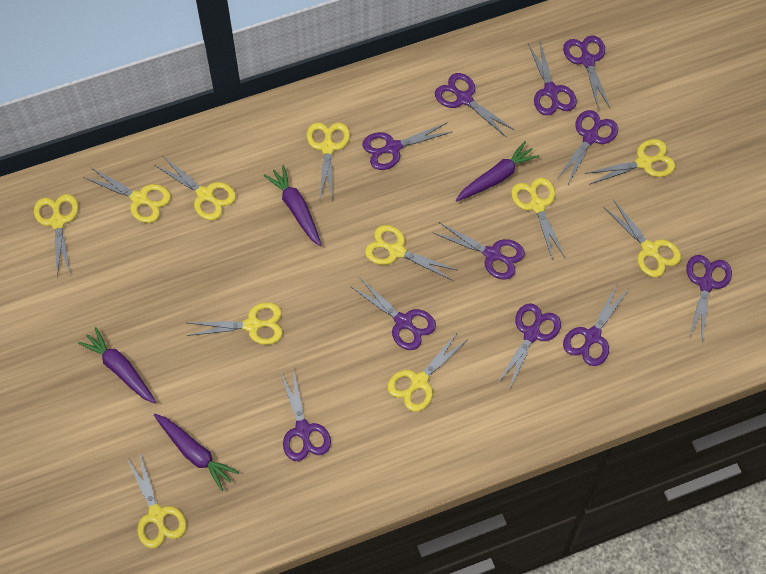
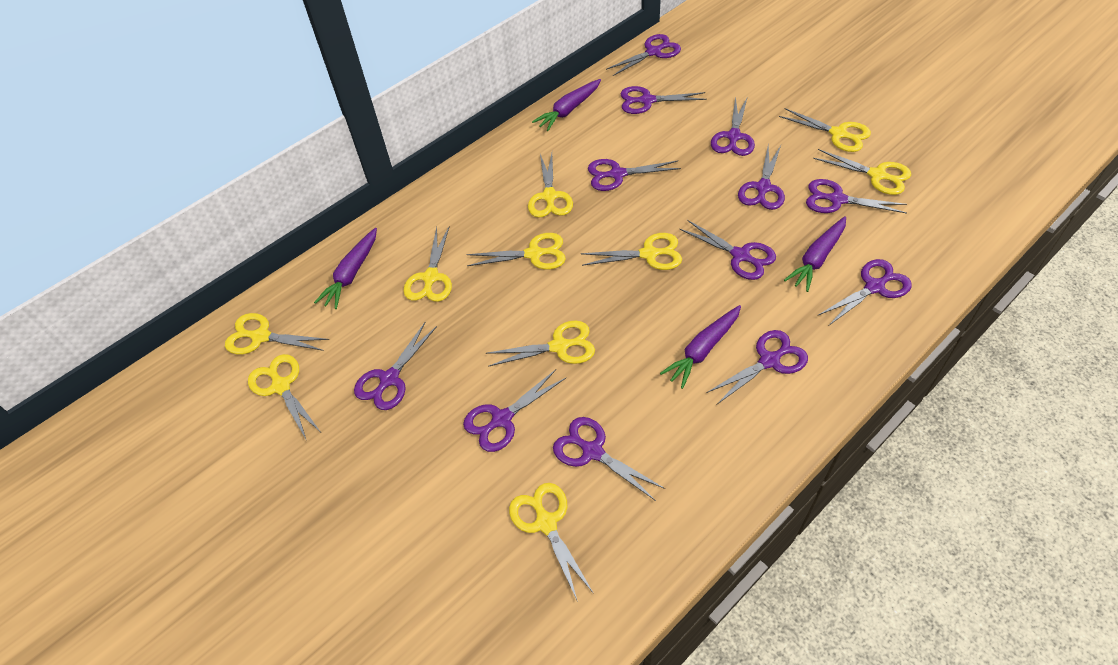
purple scissors: 11 -> 12
yellow scissors: 11 -> 10

